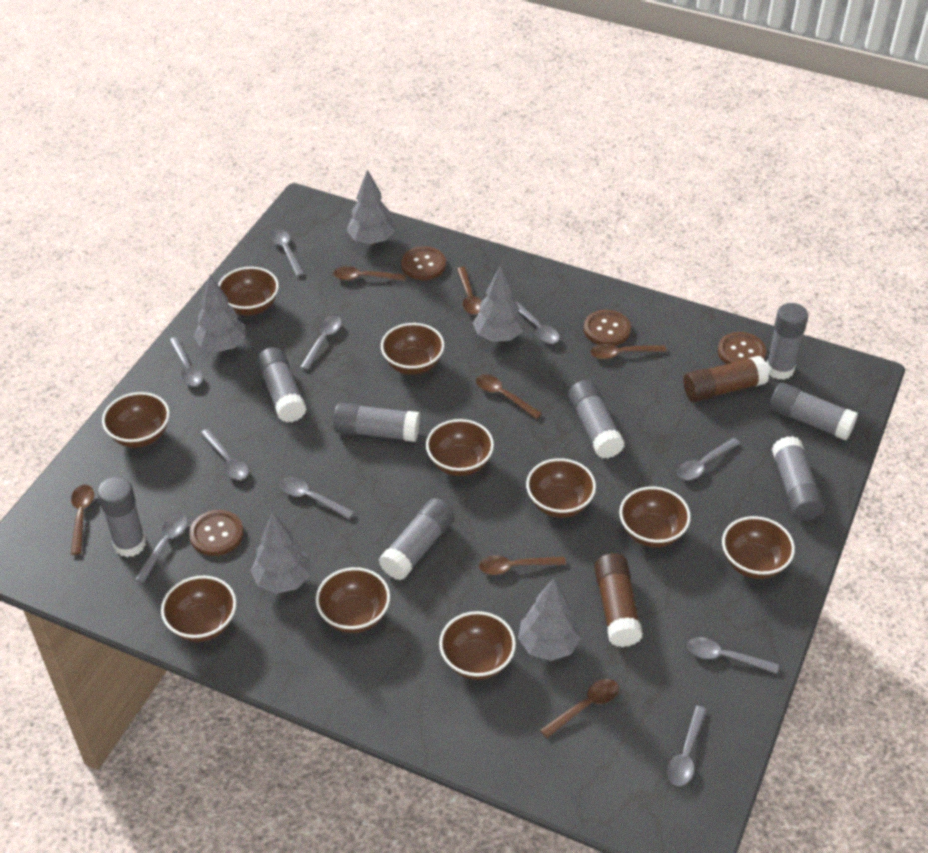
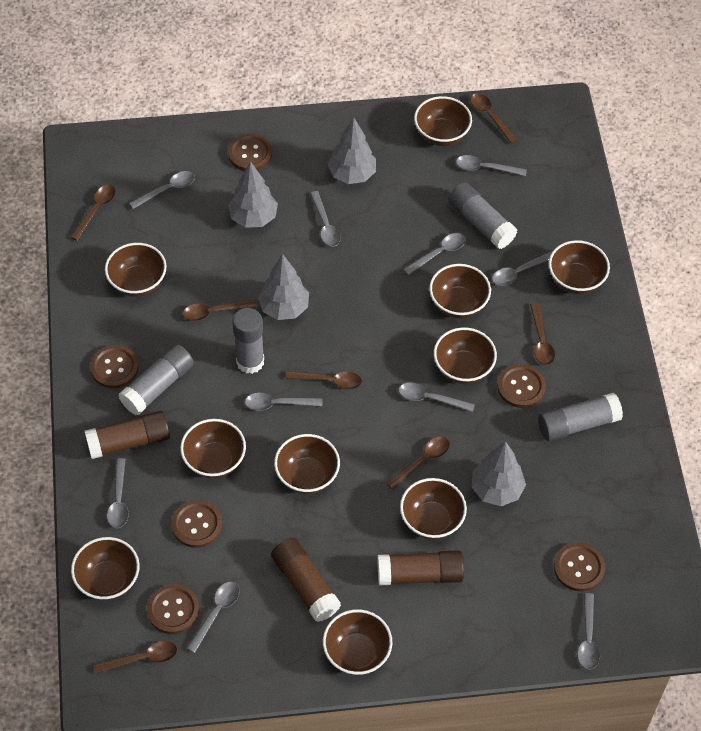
brown button: 4 -> 6
brown glue stick: 2 -> 3
grey glue stick: 8 -> 4
grey tree: 5 -> 4

